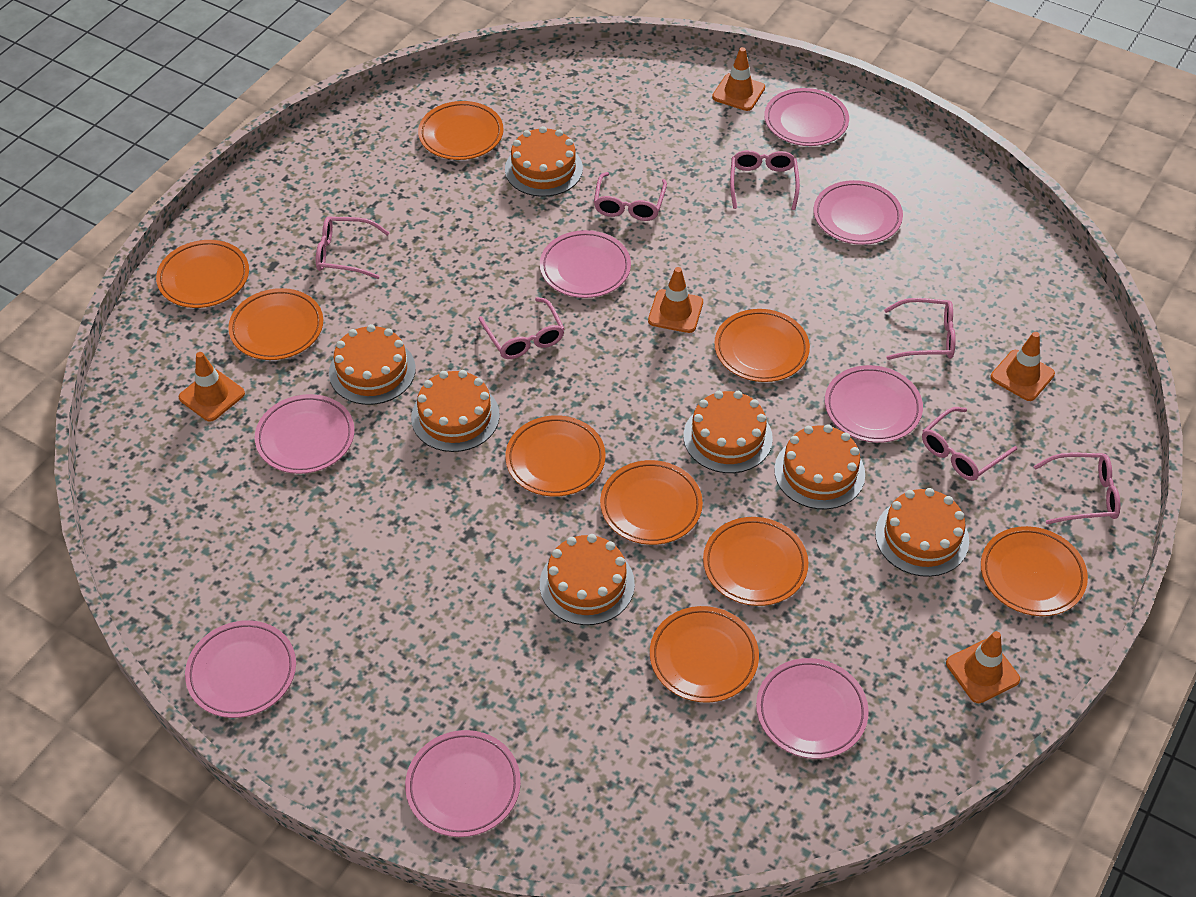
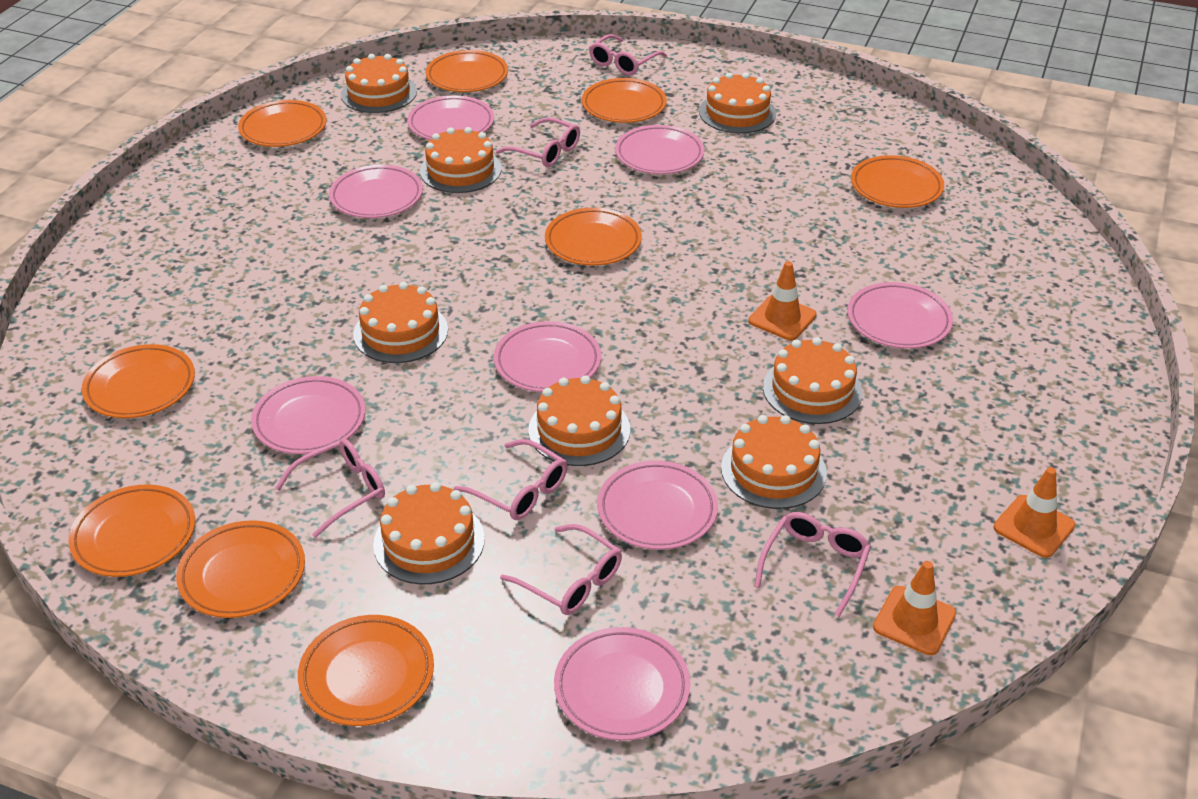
orange cake: 7 -> 8
orange traffic cone: 5 -> 3
pink glasses: 7 -> 6

